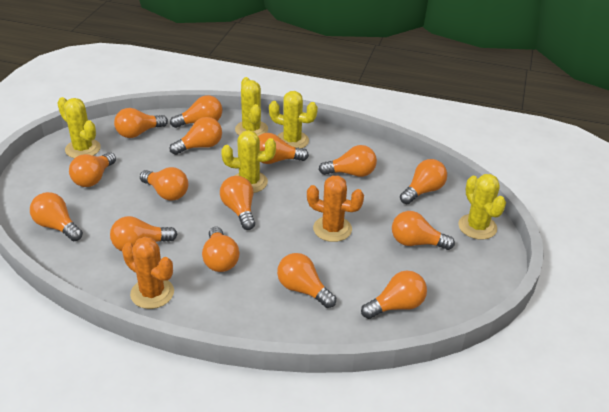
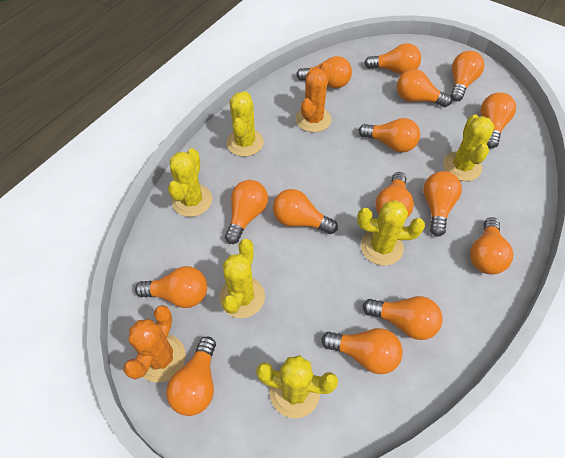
yellow cactus: 5 -> 6

